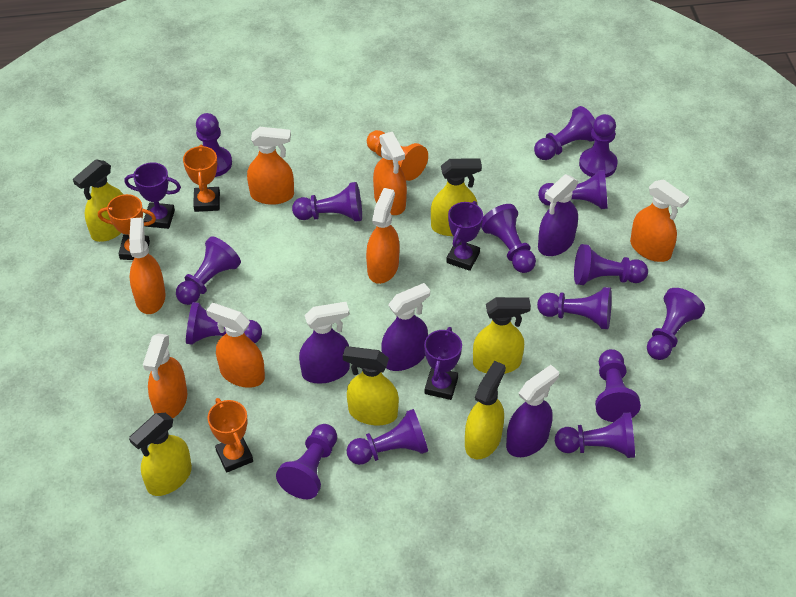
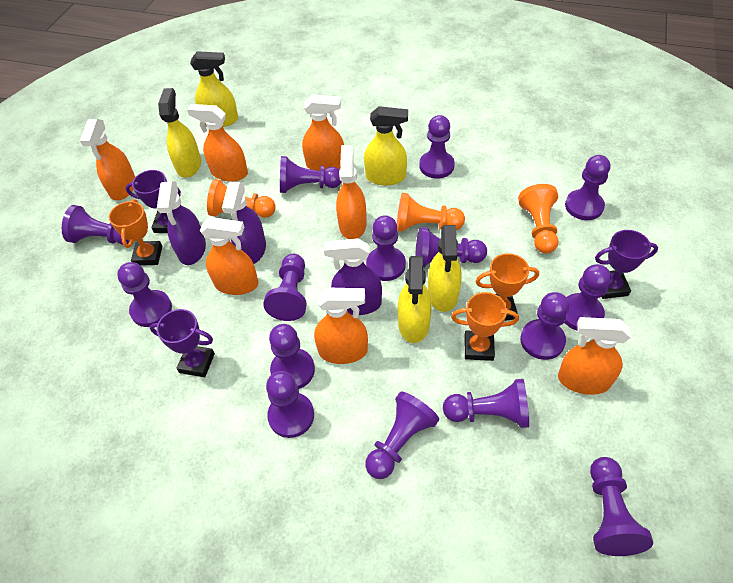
orange pawn: 1 -> 3
purple spray bottle: 4 -> 3
yellow spray bottle: 6 -> 5

